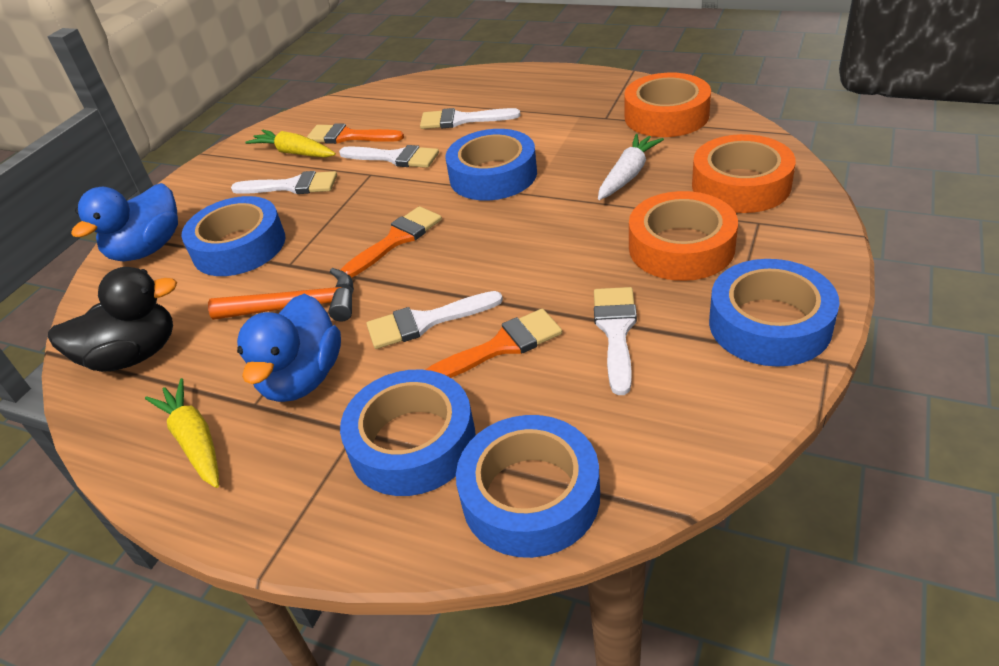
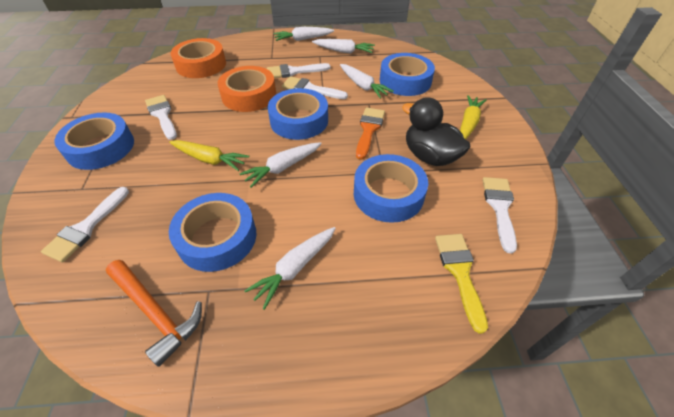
blue duck: 2 -> 0
orange brush: 3 -> 1
orange tape: 3 -> 2
white carrot: 1 -> 5
yellow brush: 0 -> 1

